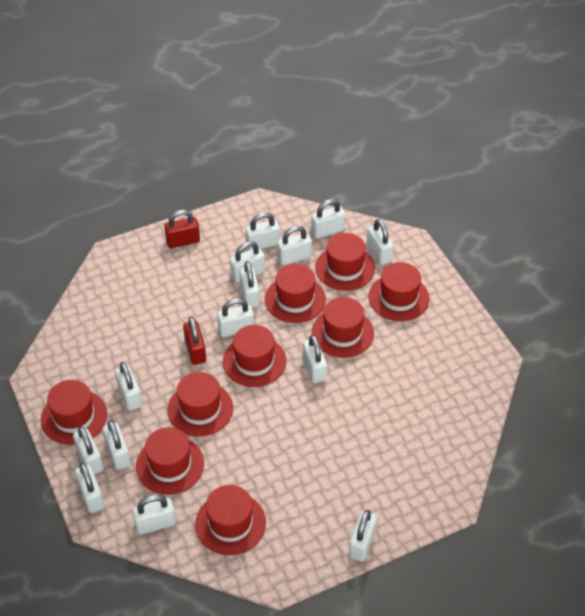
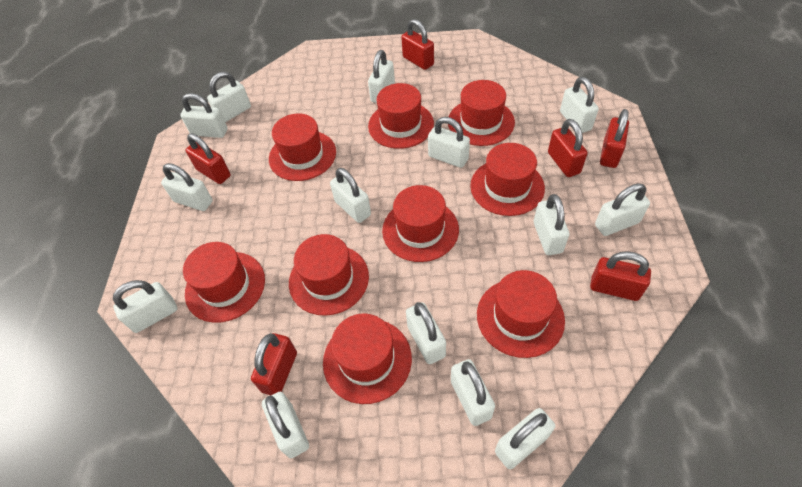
red padlock: 2 -> 6

